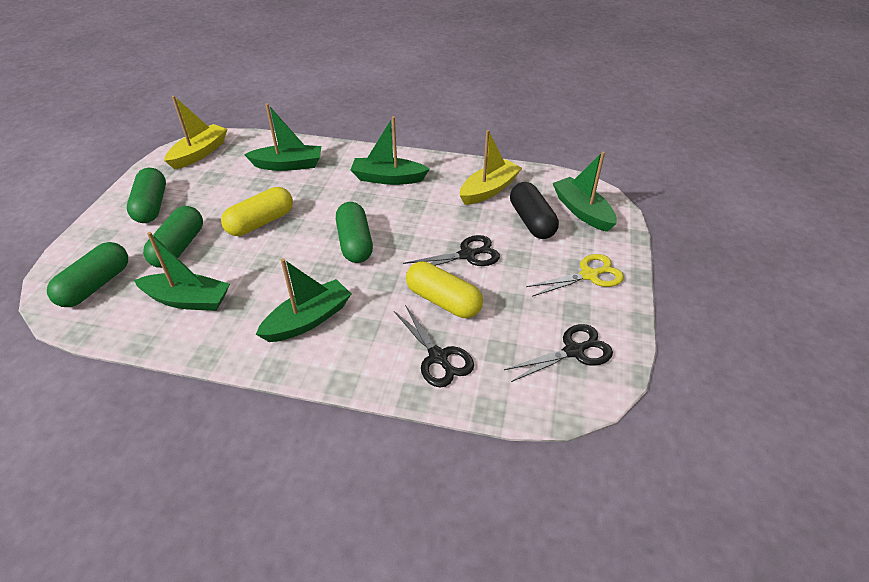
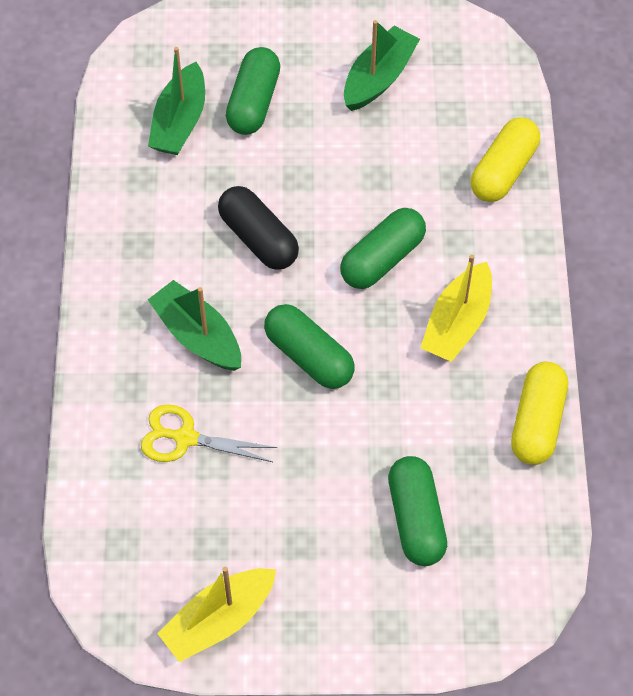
black scissors: 3 -> 0
green boat: 5 -> 3

